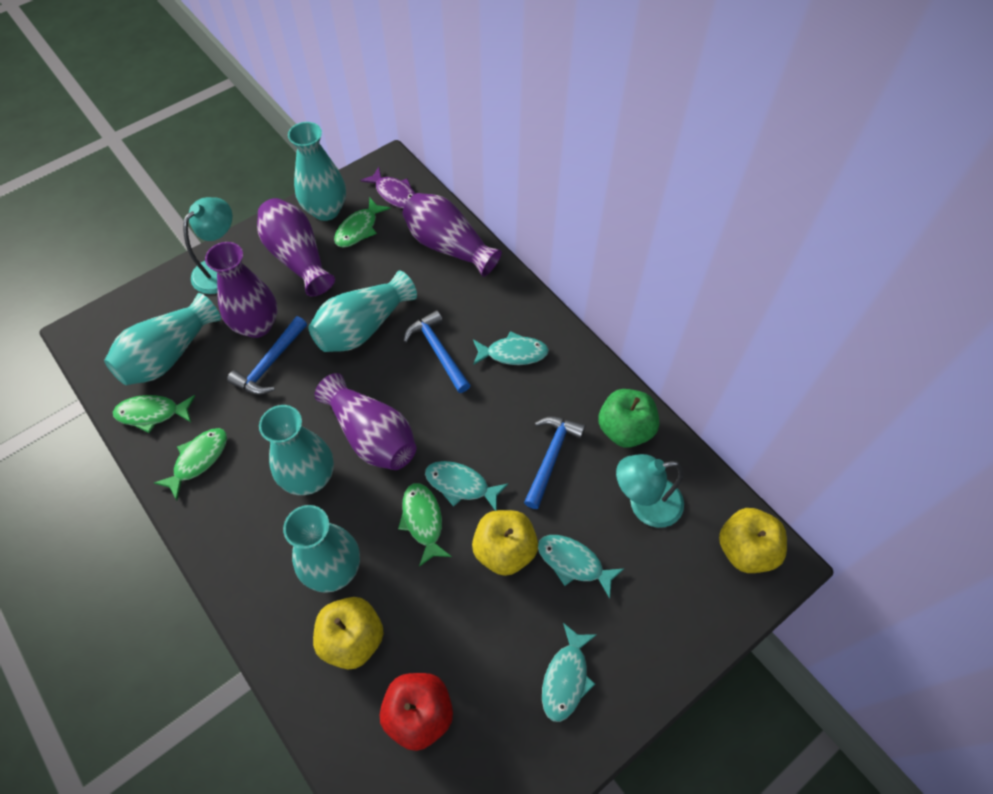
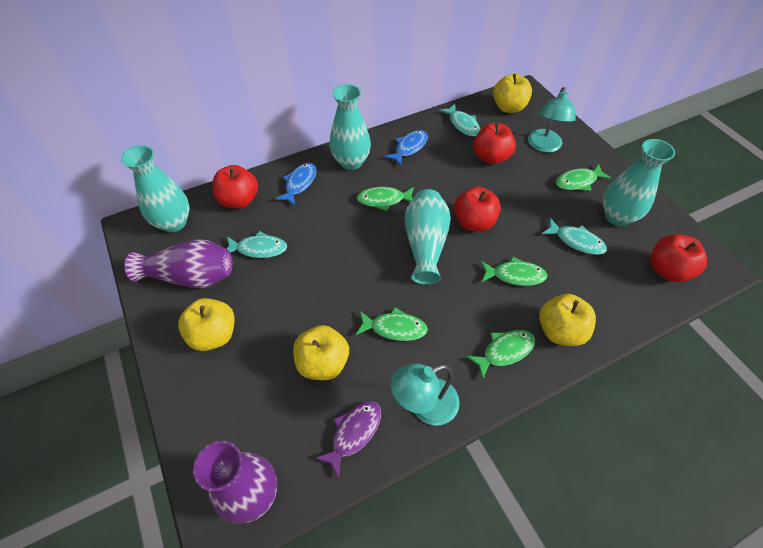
blue fish: 0 -> 2
blue hammer: 3 -> 0
green apple: 1 -> 0
green fish: 4 -> 5
purple vase: 4 -> 2
red apple: 1 -> 4
turquoise fish: 4 -> 3
turquoise vase: 5 -> 4
yellow apple: 3 -> 4

